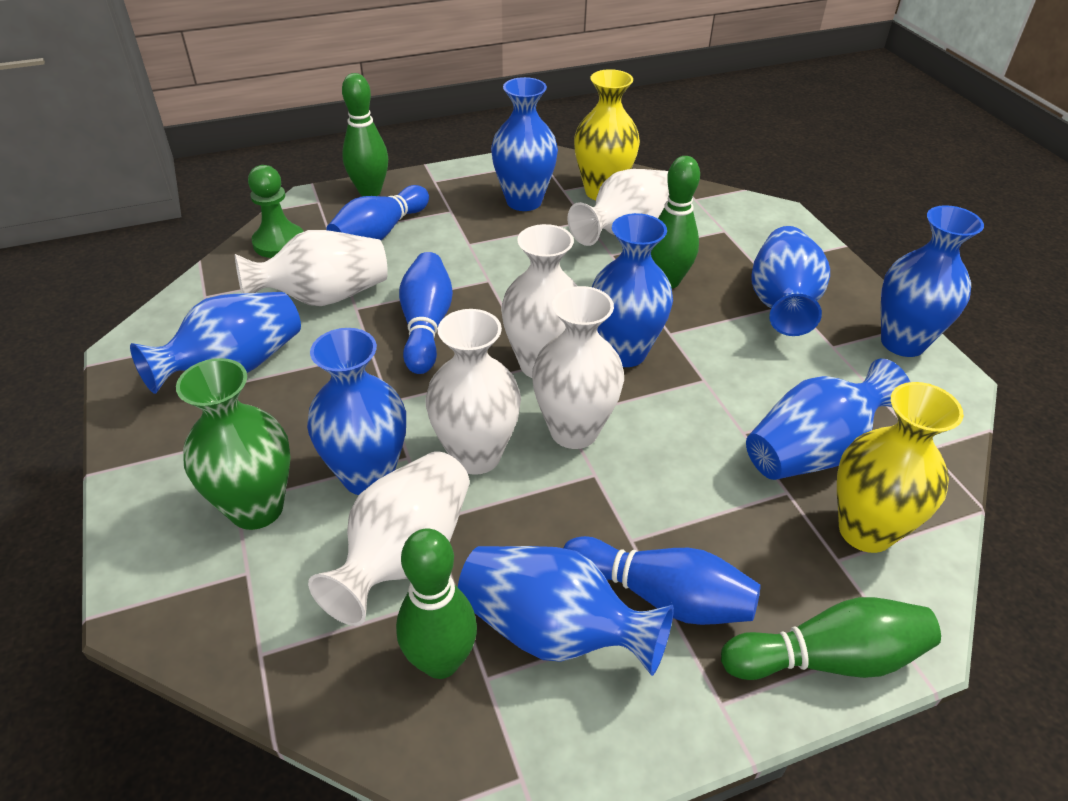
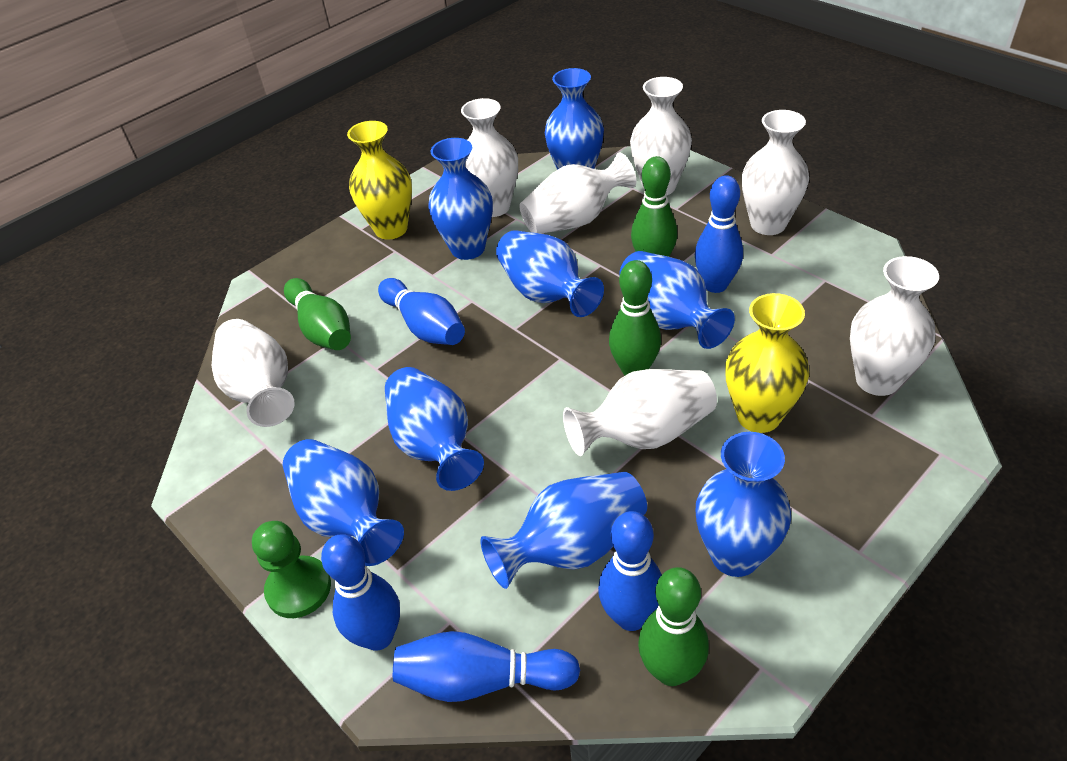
blue bowling pin: 3 -> 5
green vase: 1 -> 0
white vase: 6 -> 7

